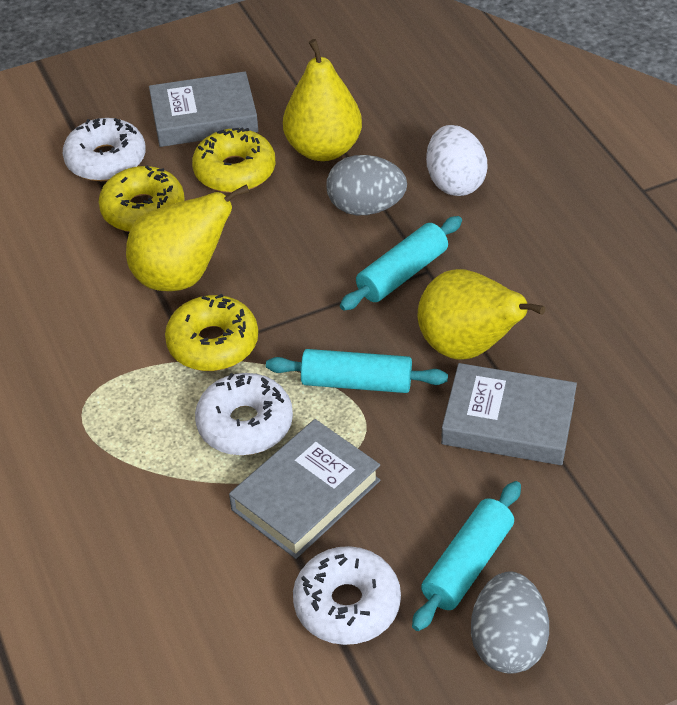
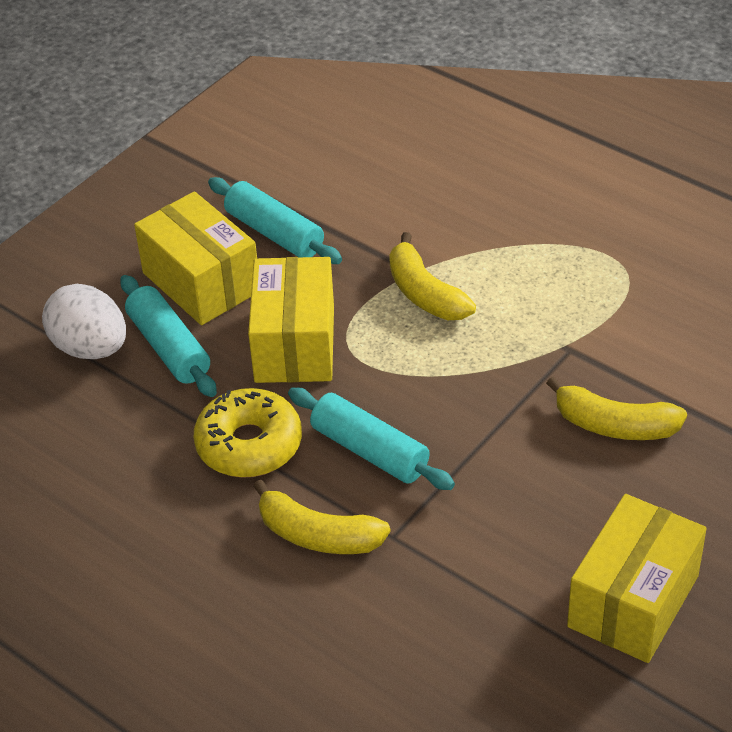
grey book: 3 -> 0
grey egg: 2 -> 0
white donut: 3 -> 0
yellow banana: 0 -> 3
yellow box: 0 -> 3
yellow donut: 3 -> 1
yellow pear: 3 -> 0

